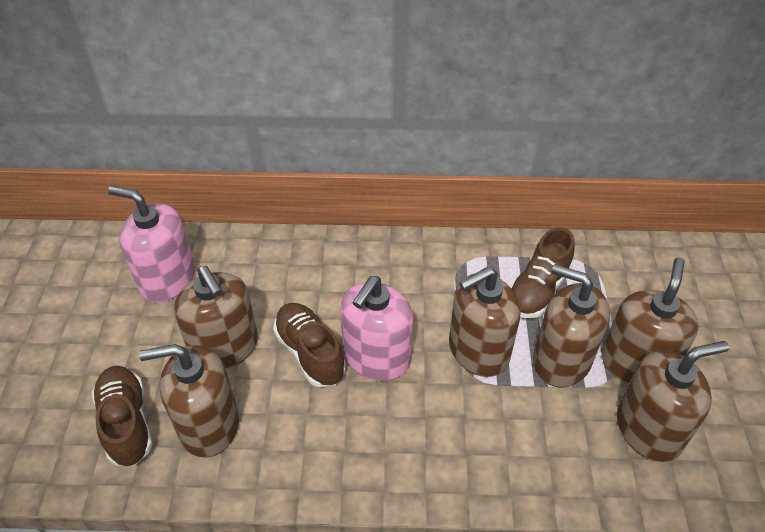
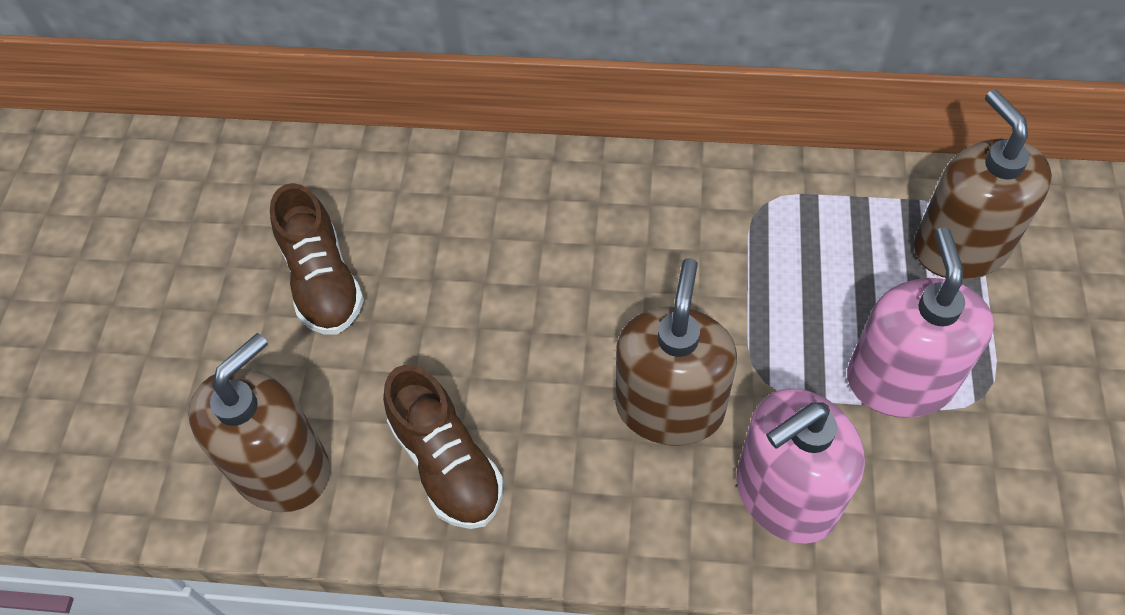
brown shoe: 3 -> 2
brown soap dispenser: 6 -> 3

